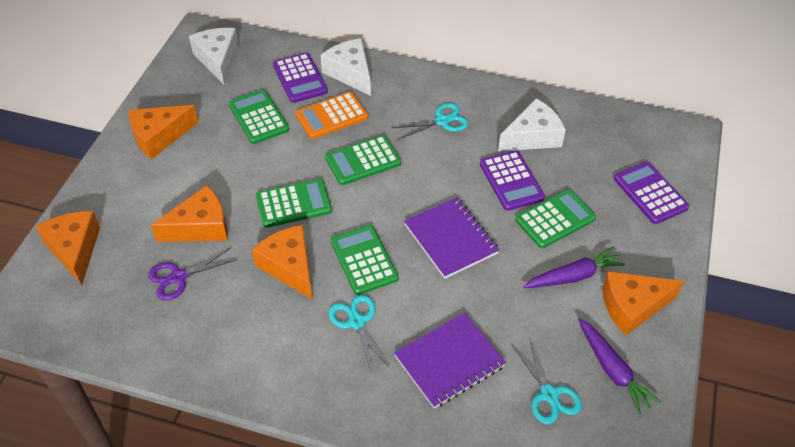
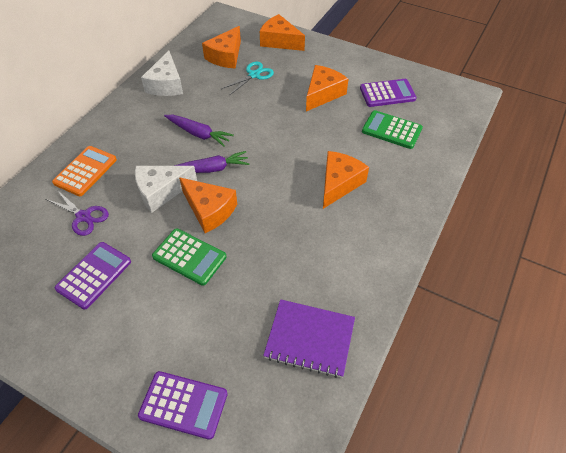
green calculator: 5 -> 2
purple notebook: 2 -> 1
turquoise scissors: 3 -> 1
white cheese: 3 -> 2

